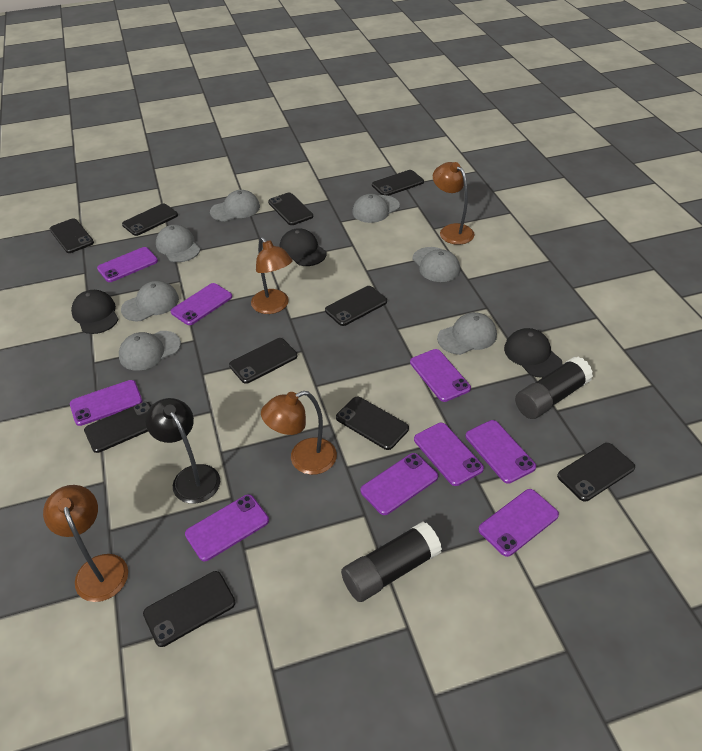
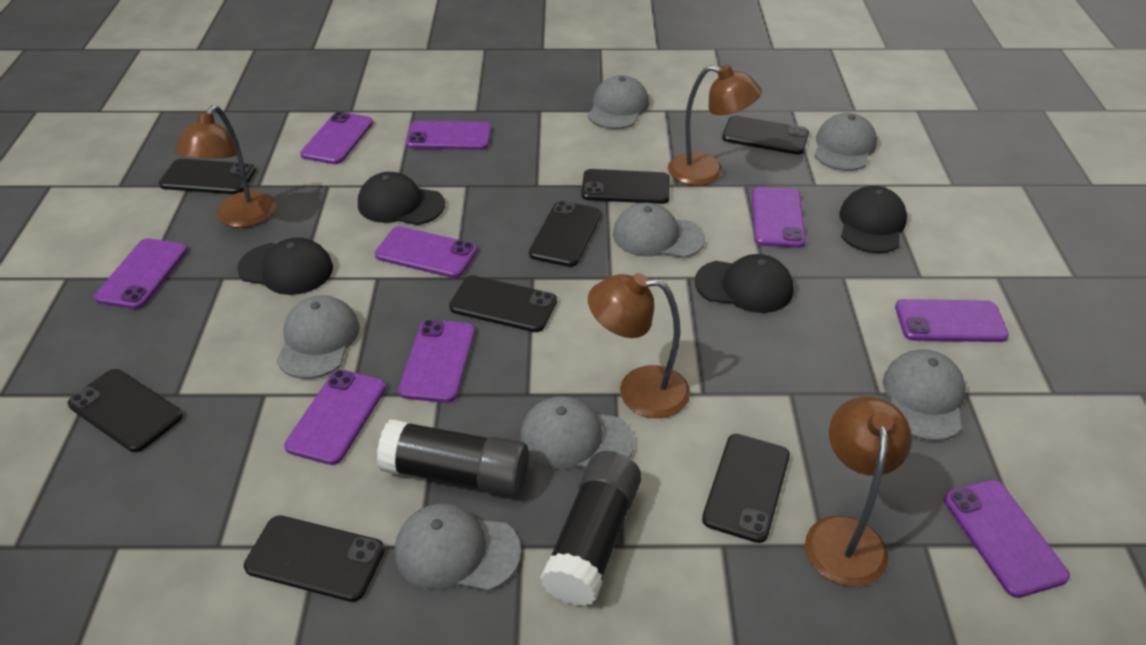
black cap: 3 -> 4
black lamp: 1 -> 0
black phone: 10 -> 8

